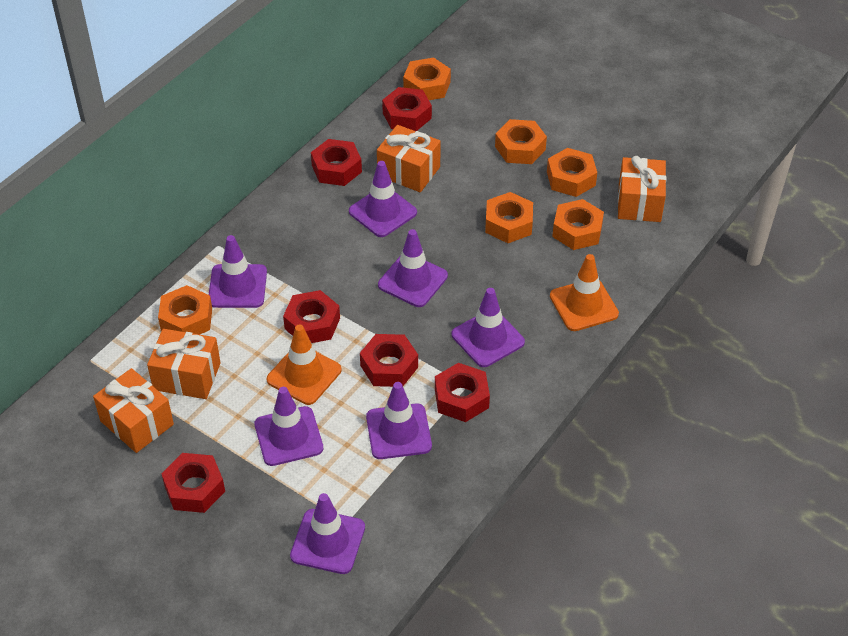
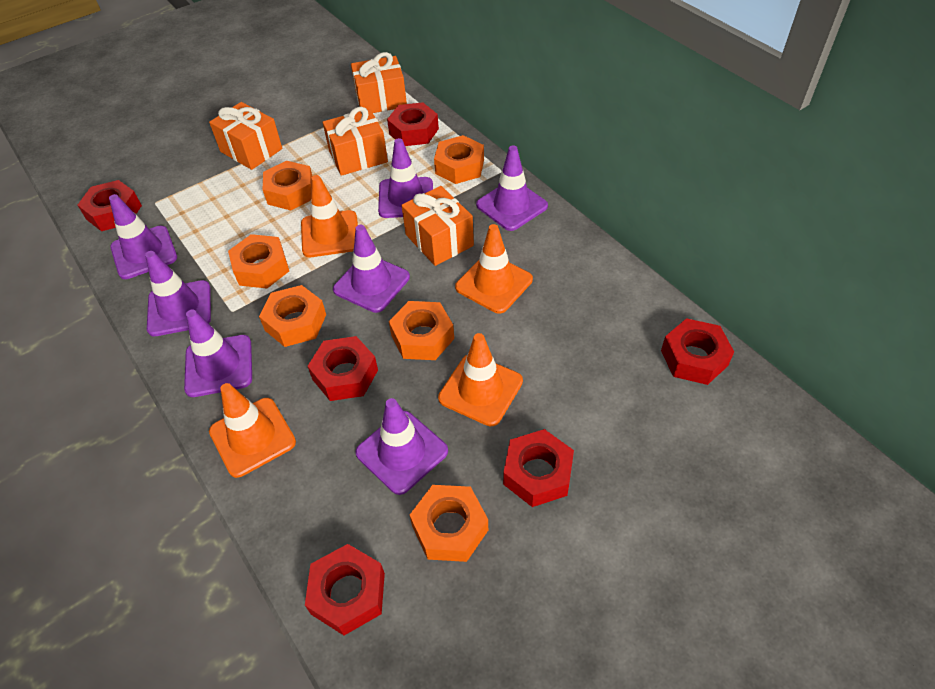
orange traffic cone: 2 -> 4

